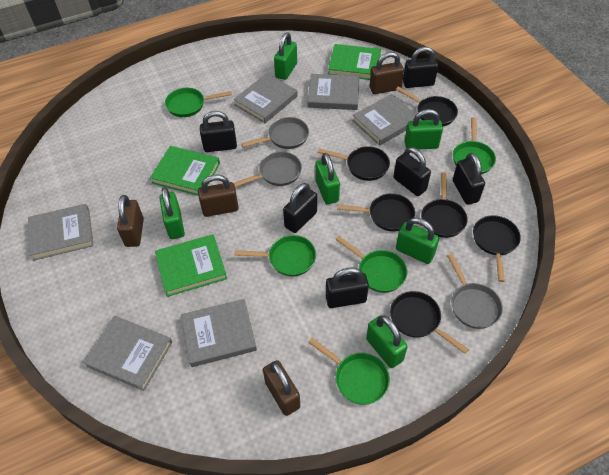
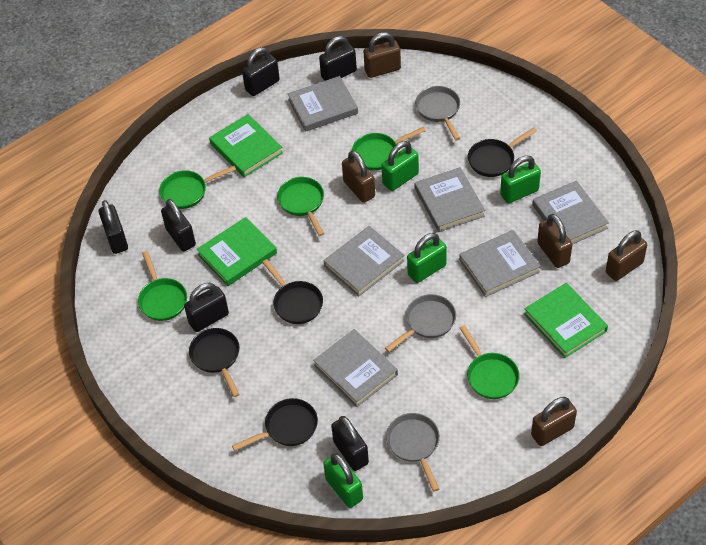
black pan: 6 -> 4
brown padlock: 4 -> 5
green padlock: 6 -> 4

